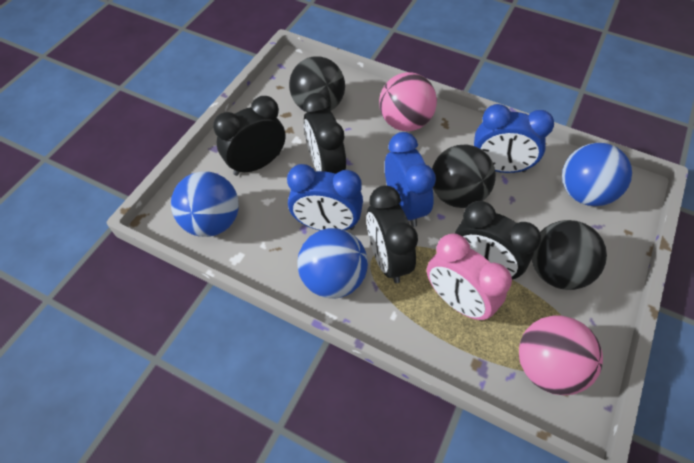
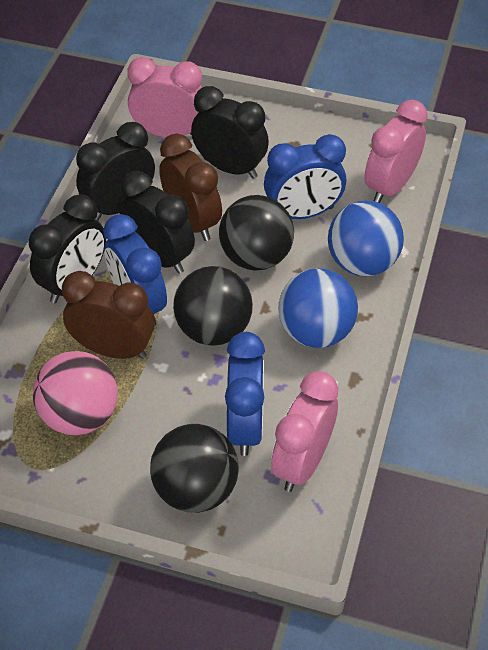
blue ball: 3 -> 2
brown clock: 0 -> 2
pink ball: 2 -> 1
pink clock: 1 -> 3

